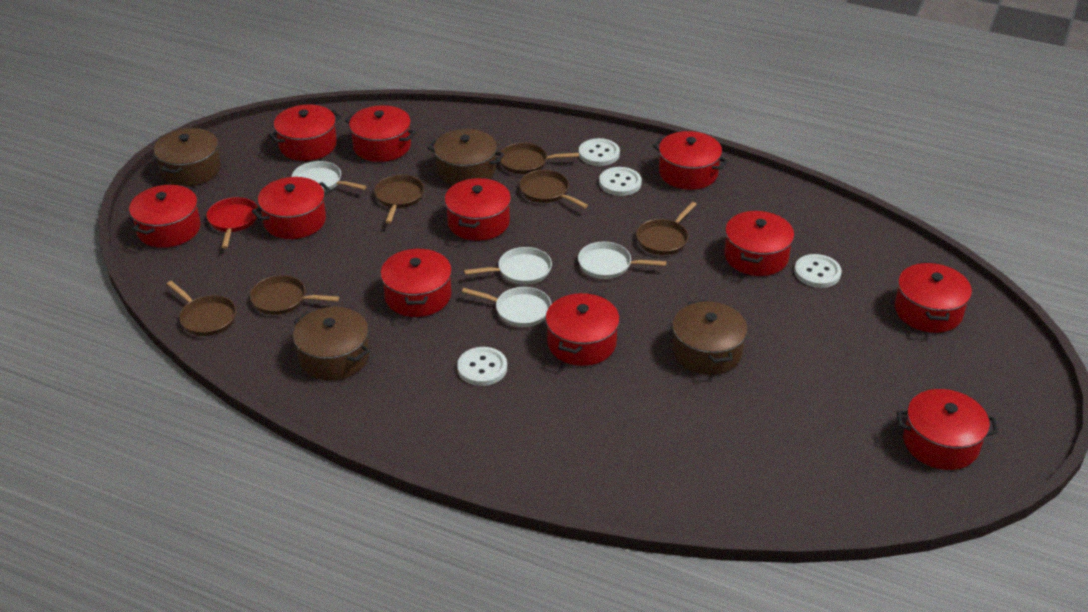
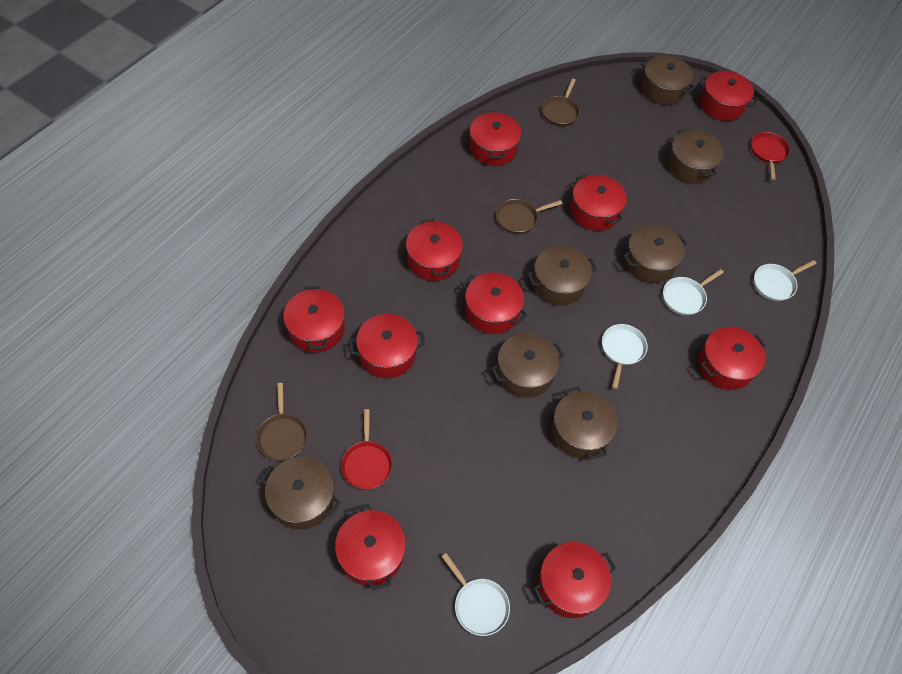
brown pan: 6 -> 3
brown pot: 4 -> 7
red pan: 1 -> 2
red pot: 11 -> 10
white button: 4 -> 0

